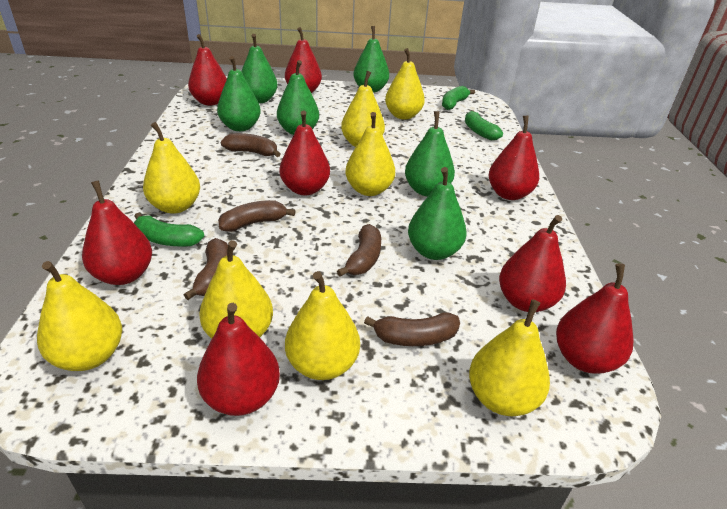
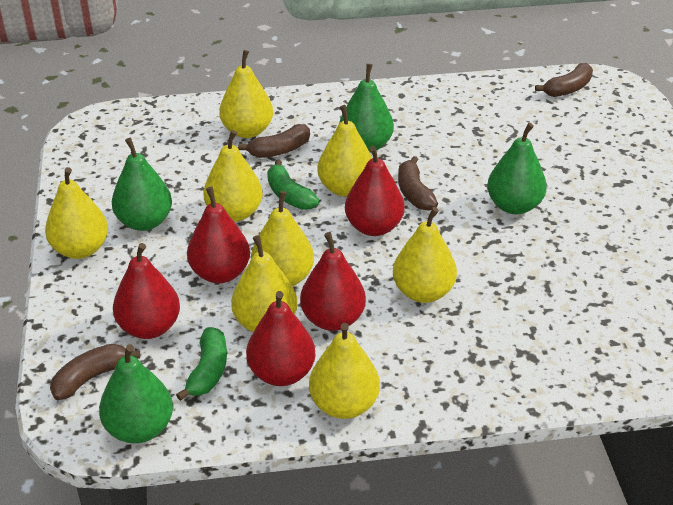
brown banana: 5 -> 4
green banana: 3 -> 2
green pear: 6 -> 4
red pear: 8 -> 5

